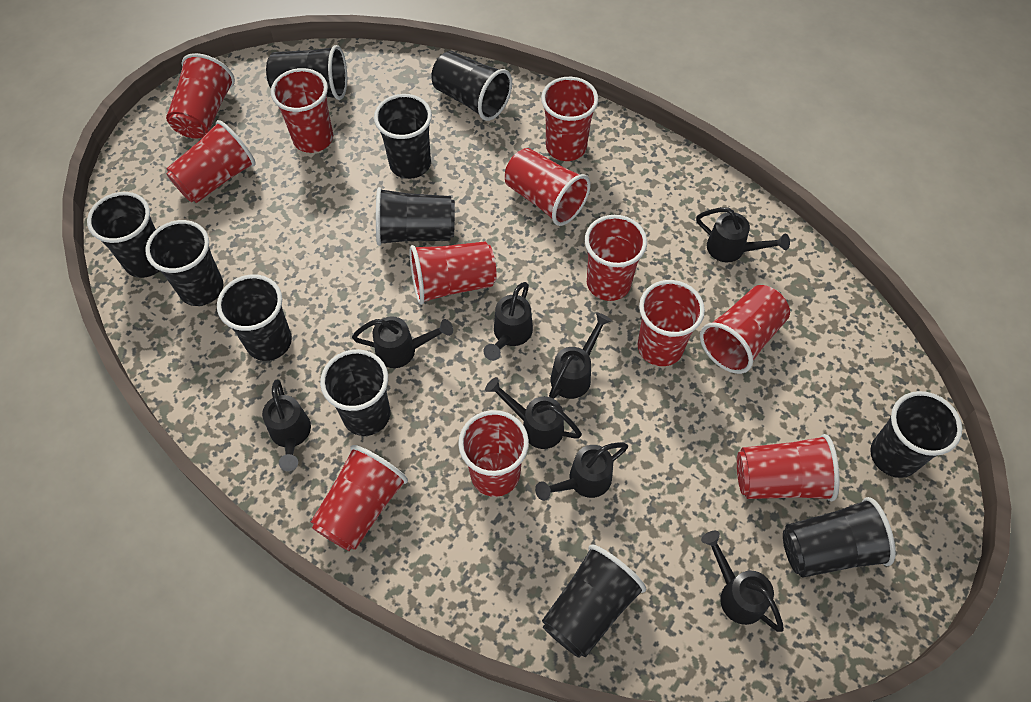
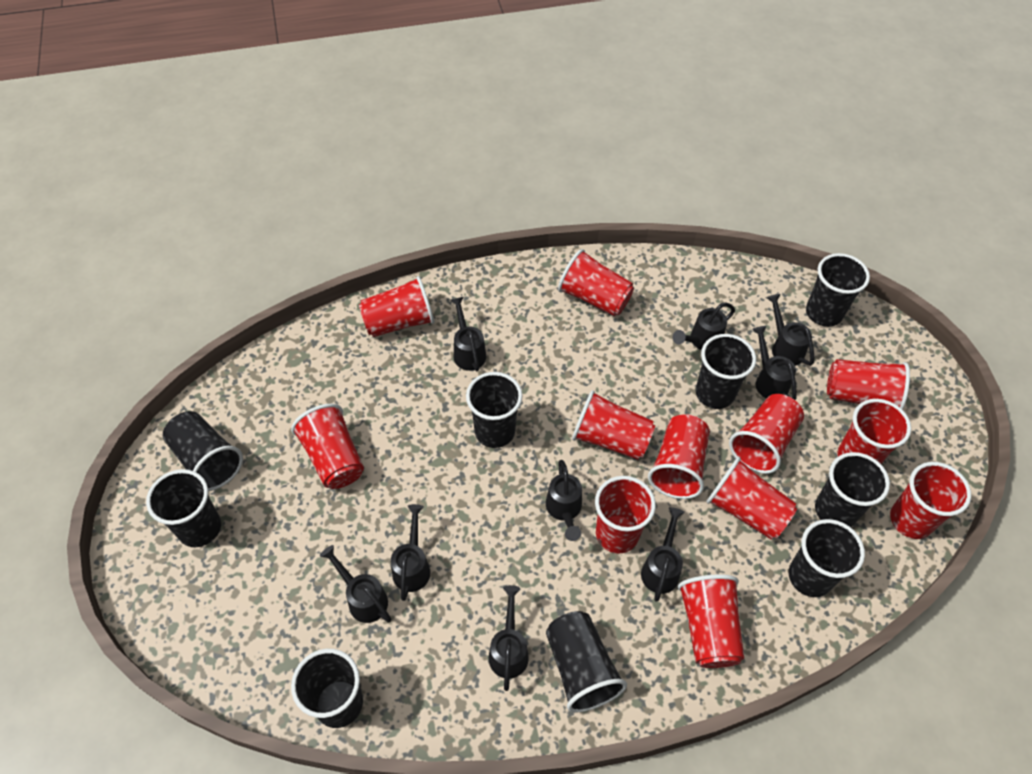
black cup: 11 -> 9
black watering can: 8 -> 9

